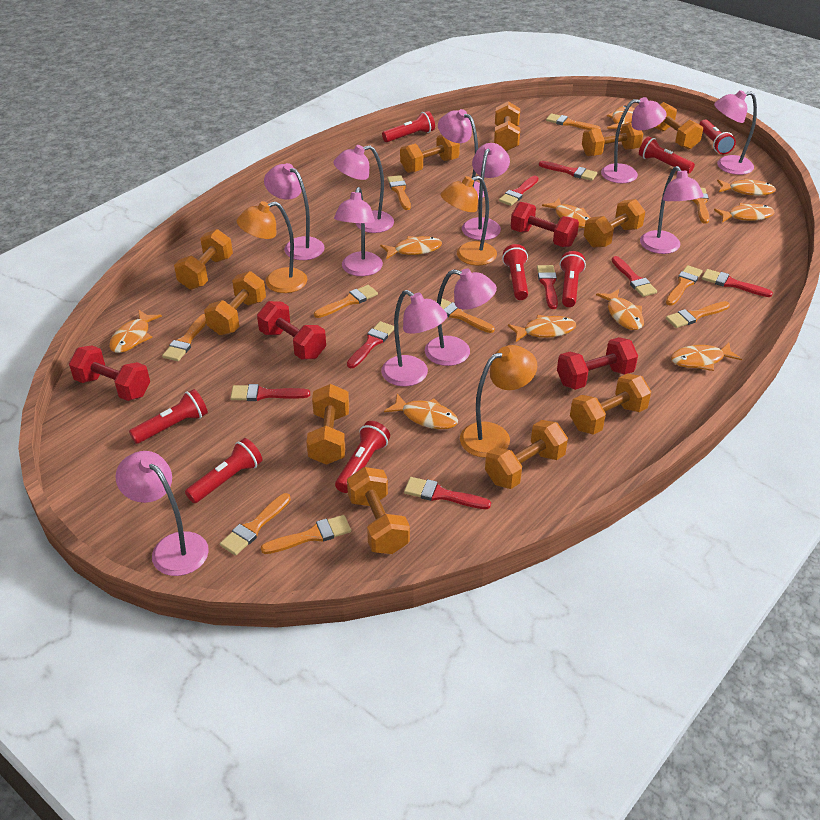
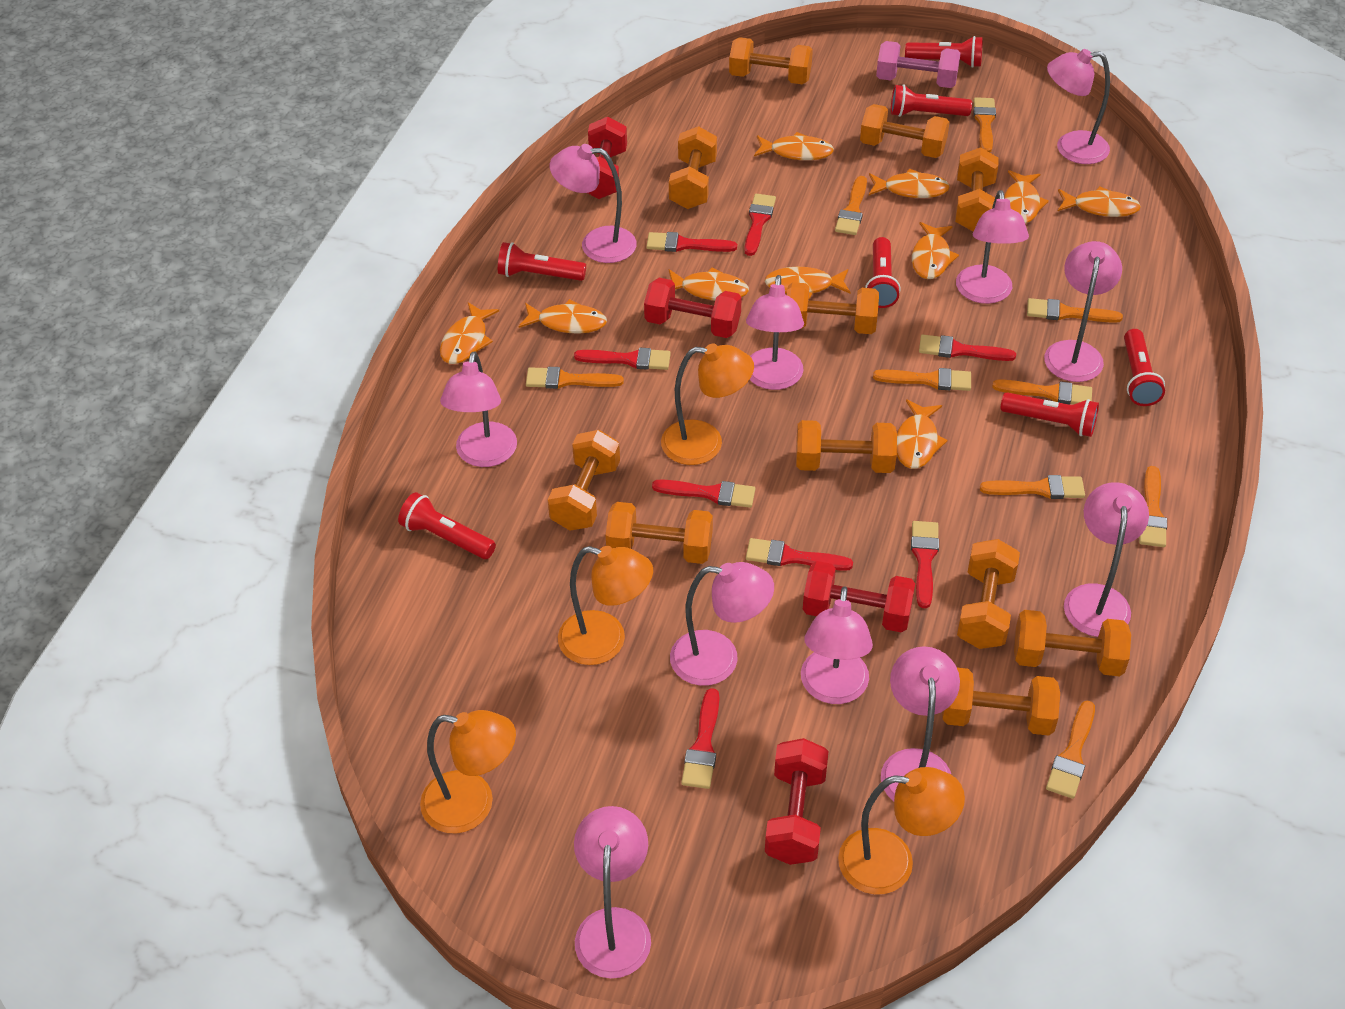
orange brush: 10 -> 9
orange lamp: 3 -> 4
pink dumbbell: 0 -> 1
red flashlight: 8 -> 7

